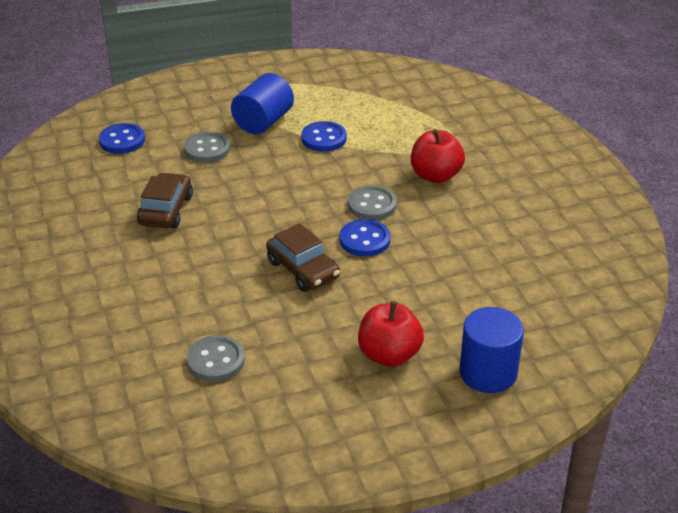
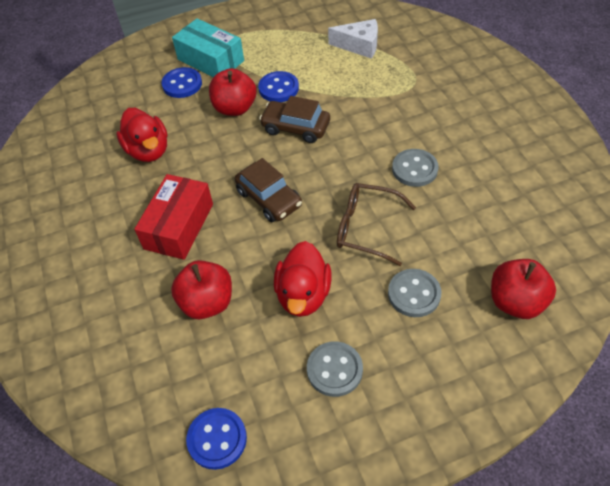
blue cylinder: 2 -> 0
brown glasses: 0 -> 1
red apple: 2 -> 3
red box: 0 -> 1
red duck: 0 -> 2
turquoise box: 0 -> 1
white cheese: 0 -> 1

